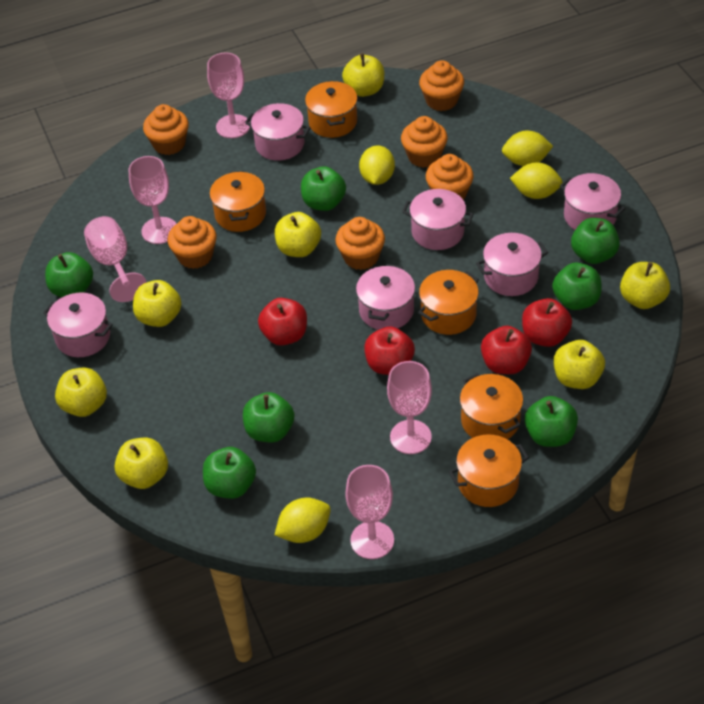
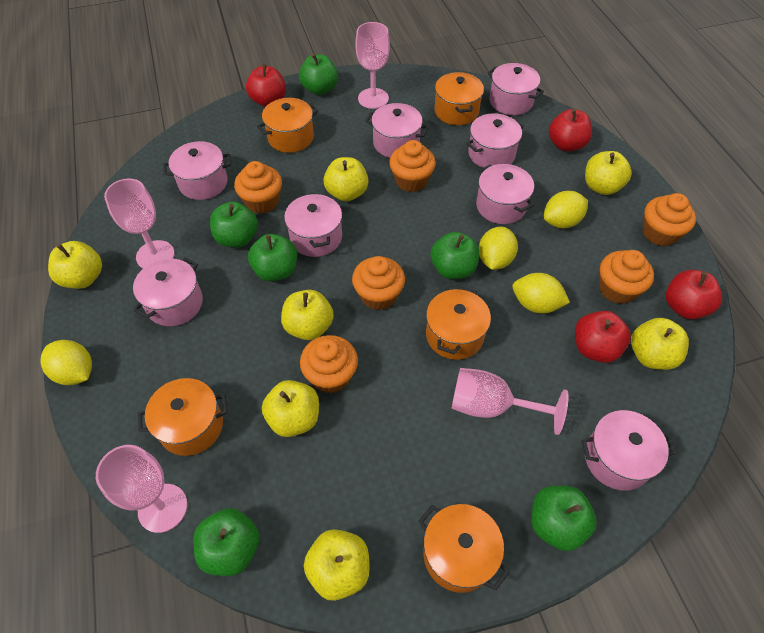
green apple: 7 -> 6
pink goblet: 5 -> 4
pink pot: 6 -> 8

